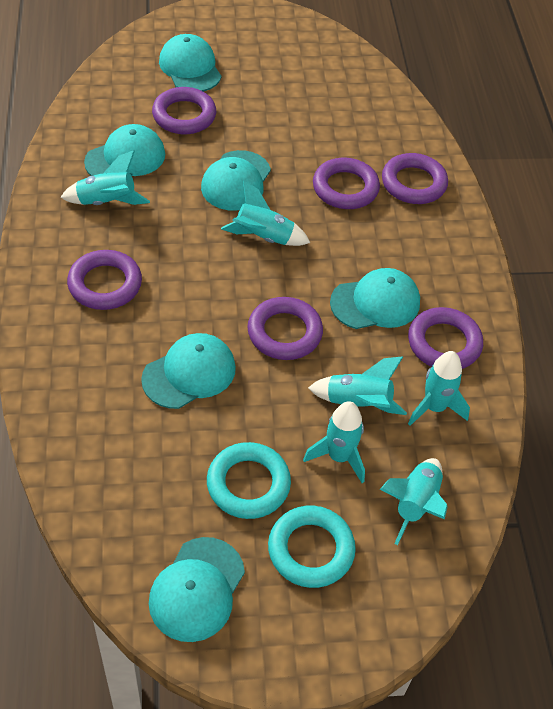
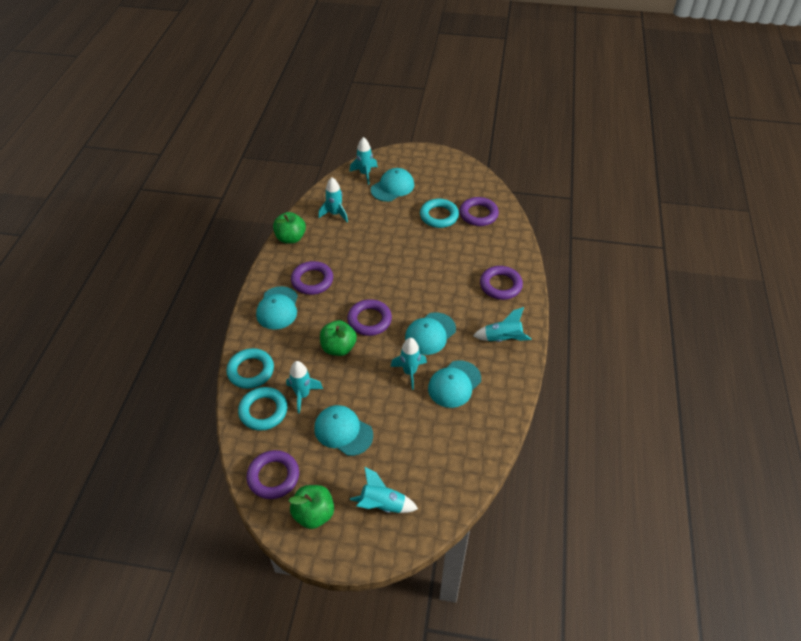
green apple: 0 -> 3
purple ring: 6 -> 5
turquoise cap: 6 -> 5
turquoise ring: 2 -> 3

